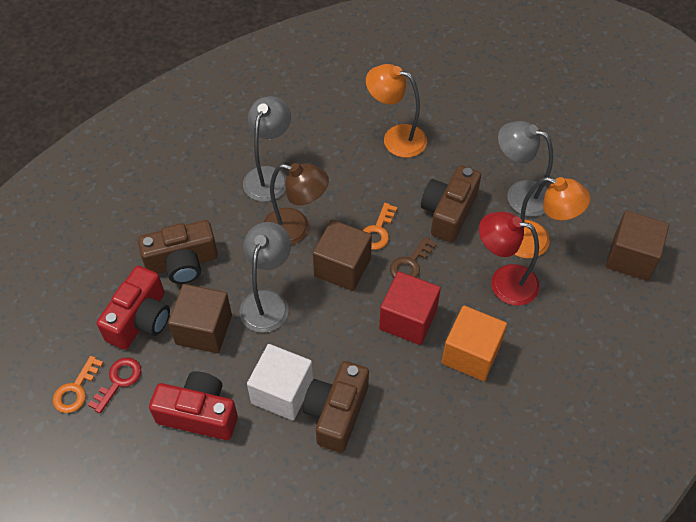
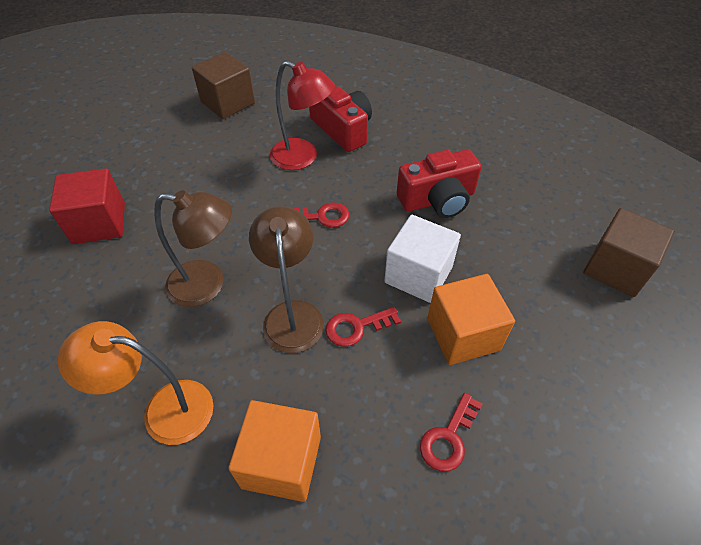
brown camera: 3 -> 0
brown cube: 3 -> 2
brown key: 1 -> 0
brown lamp: 1 -> 2
grey lamp: 3 -> 0
orange cube: 1 -> 2
orange key: 2 -> 0
orange lamp: 2 -> 1
red key: 1 -> 3

